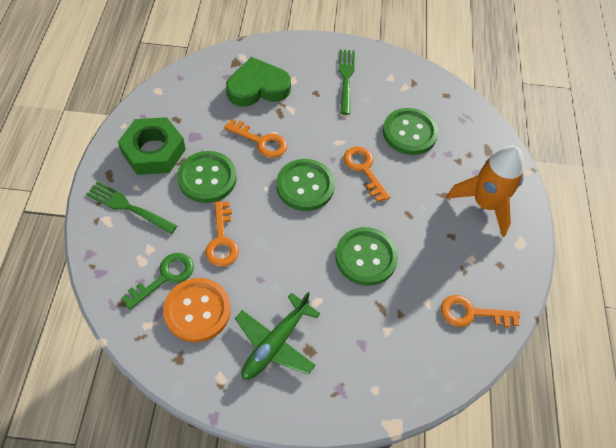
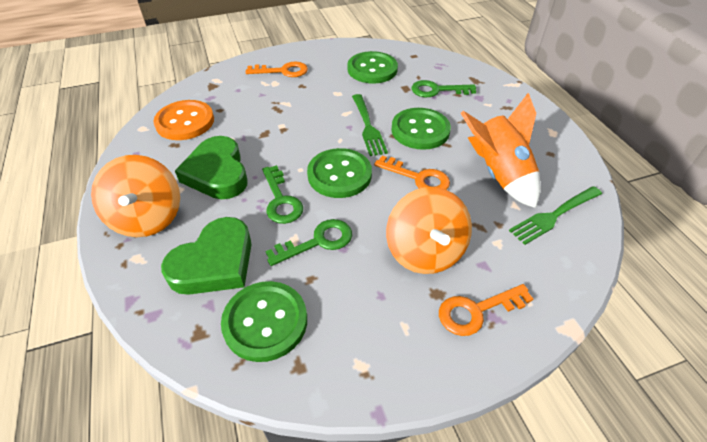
green heart: 1 -> 2
green key: 1 -> 3
green nut: 1 -> 0
green plane: 1 -> 0
orange key: 4 -> 3
orange spinning top: 0 -> 2

